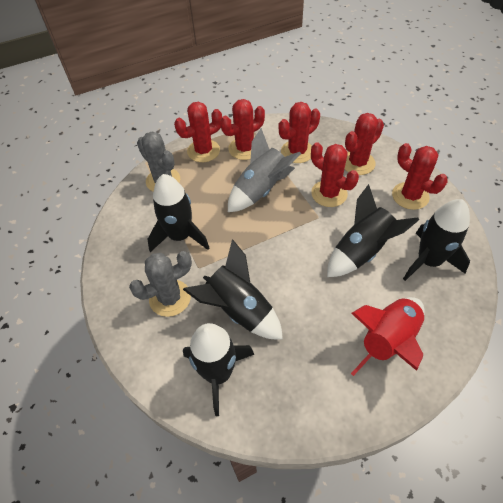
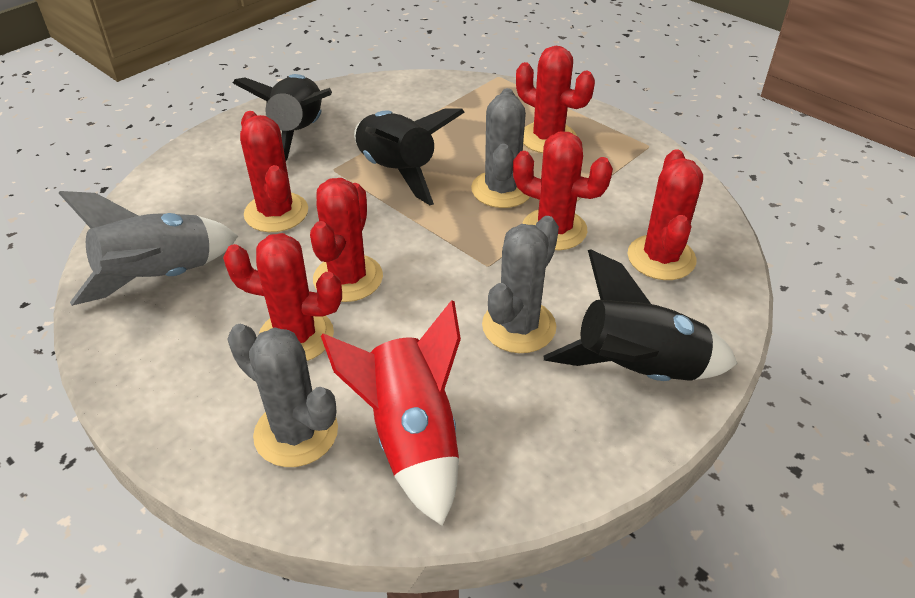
black rocket: 5 -> 3
grey cactus: 2 -> 3

